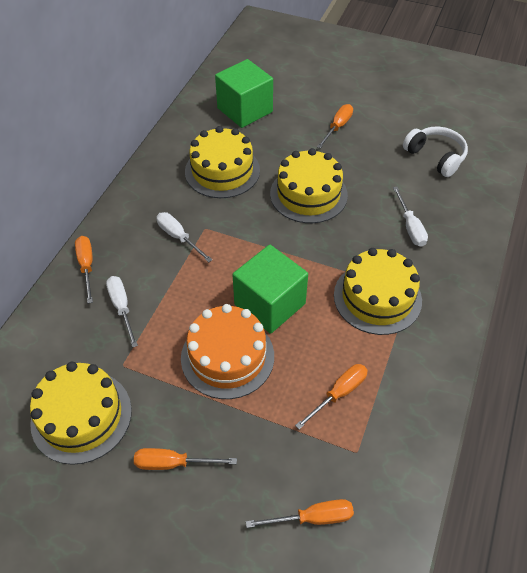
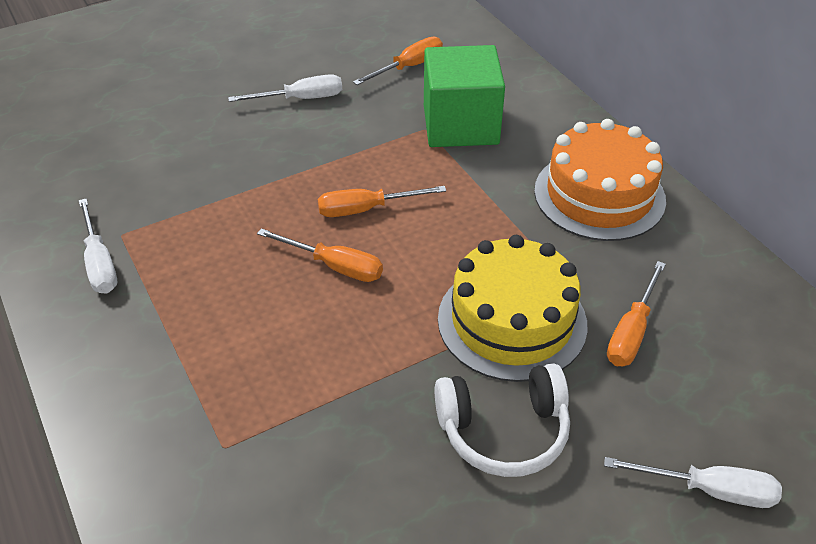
green cube: 2 -> 1
orange screwdriver: 5 -> 4
yellow cake: 4 -> 1

